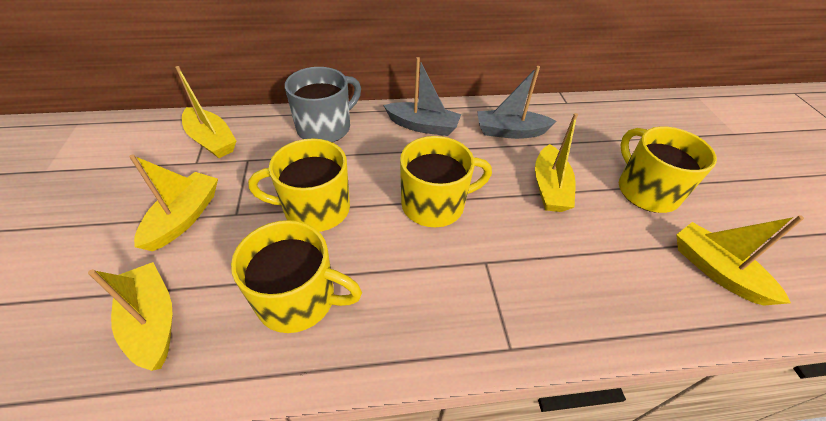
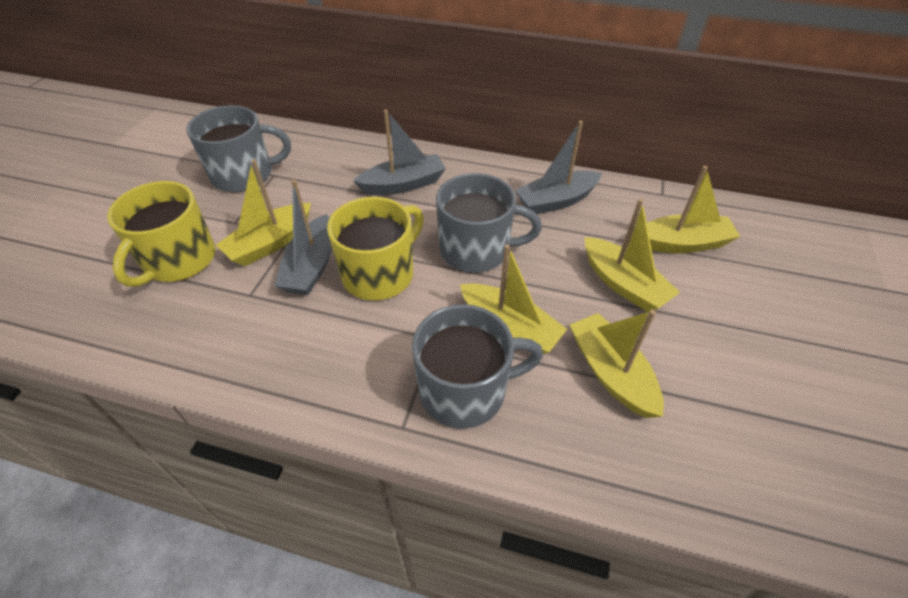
grey boat: 2 -> 3
grey mug: 1 -> 3
yellow mug: 4 -> 2

